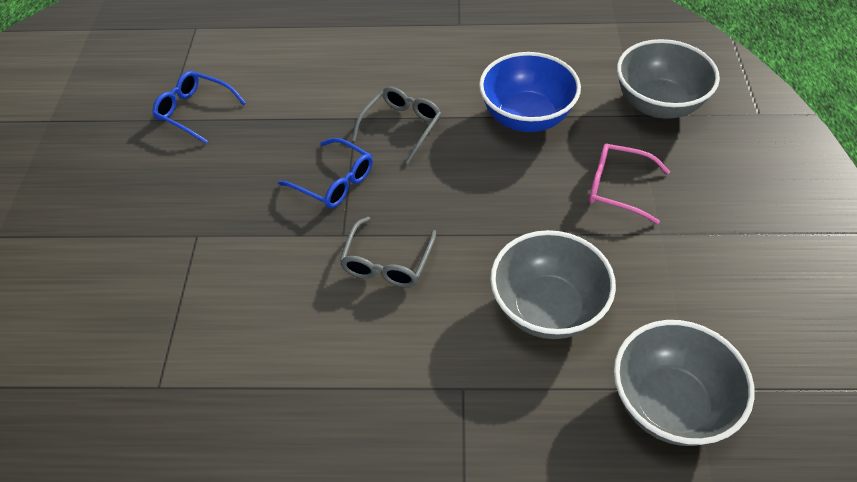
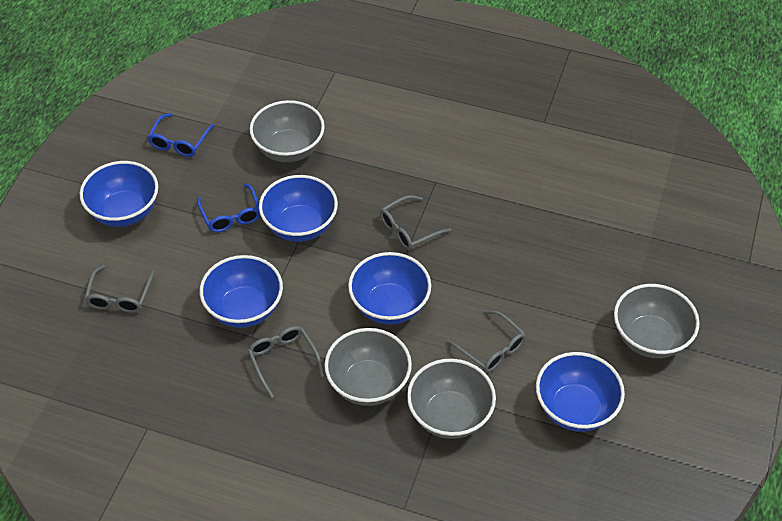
blue bowl: 1 -> 5
grey bowl: 3 -> 4
grey glasses: 2 -> 4
pink glasses: 1 -> 0

